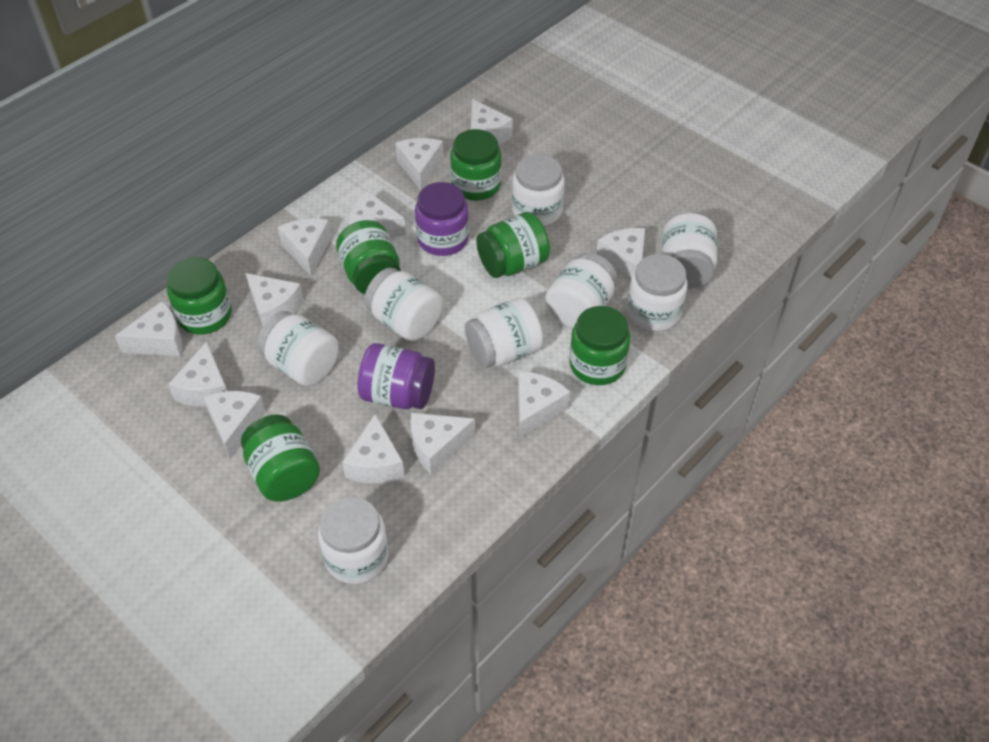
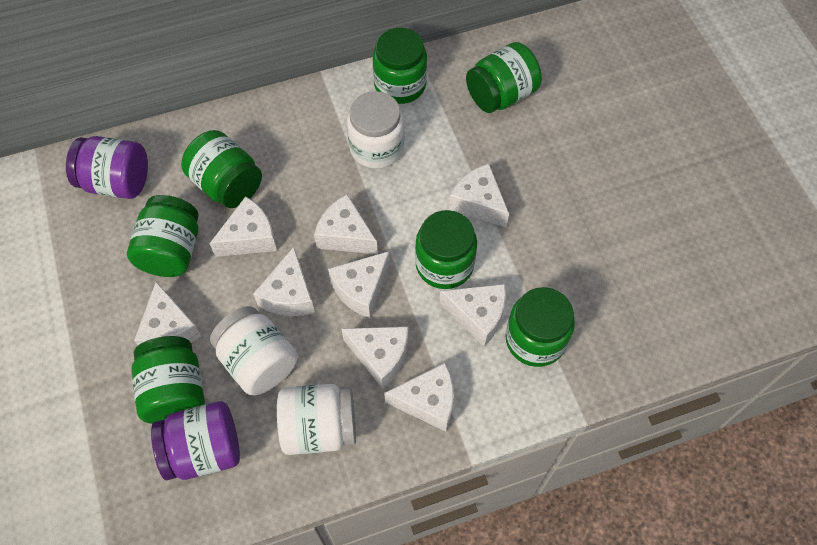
green jar: 6 -> 7
white cheese: 12 -> 9
white jar: 8 -> 3

